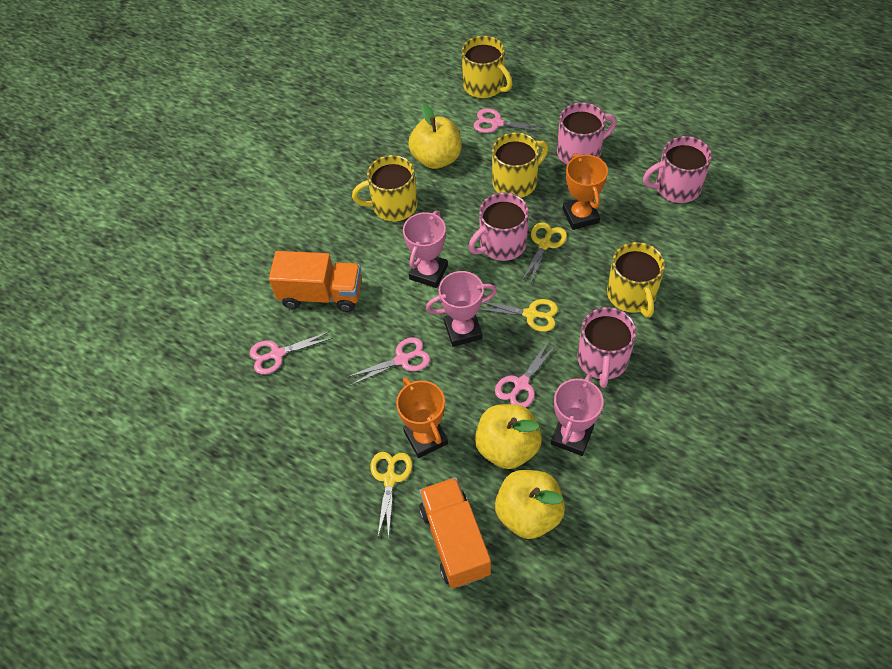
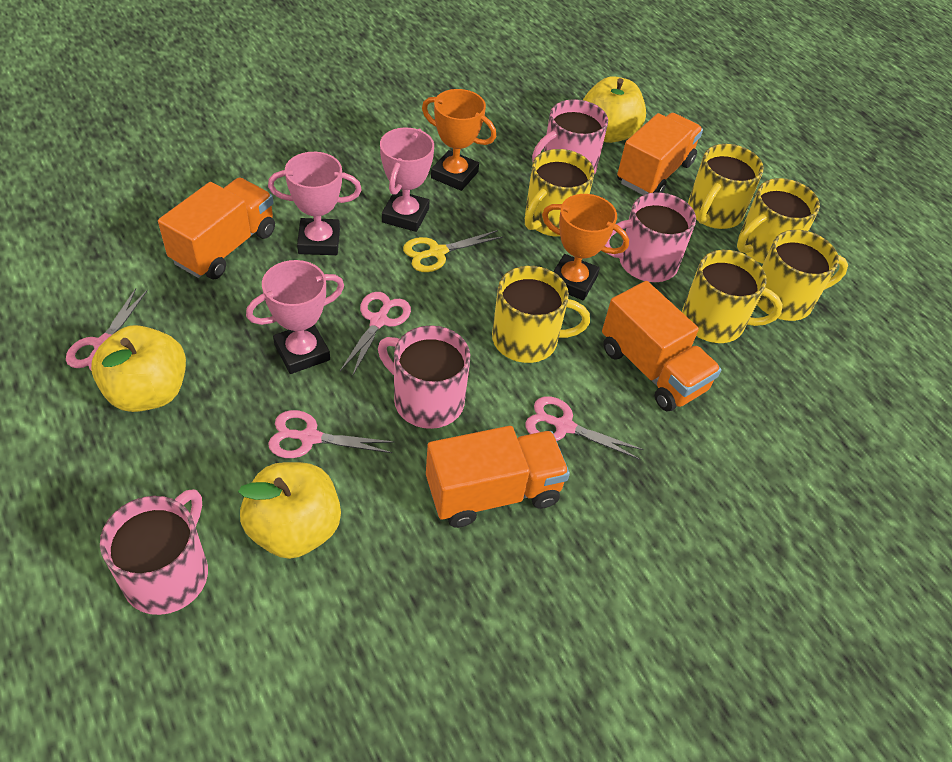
orange truck: 2 -> 4
yellow mug: 4 -> 6
yellow scissors: 3 -> 1

